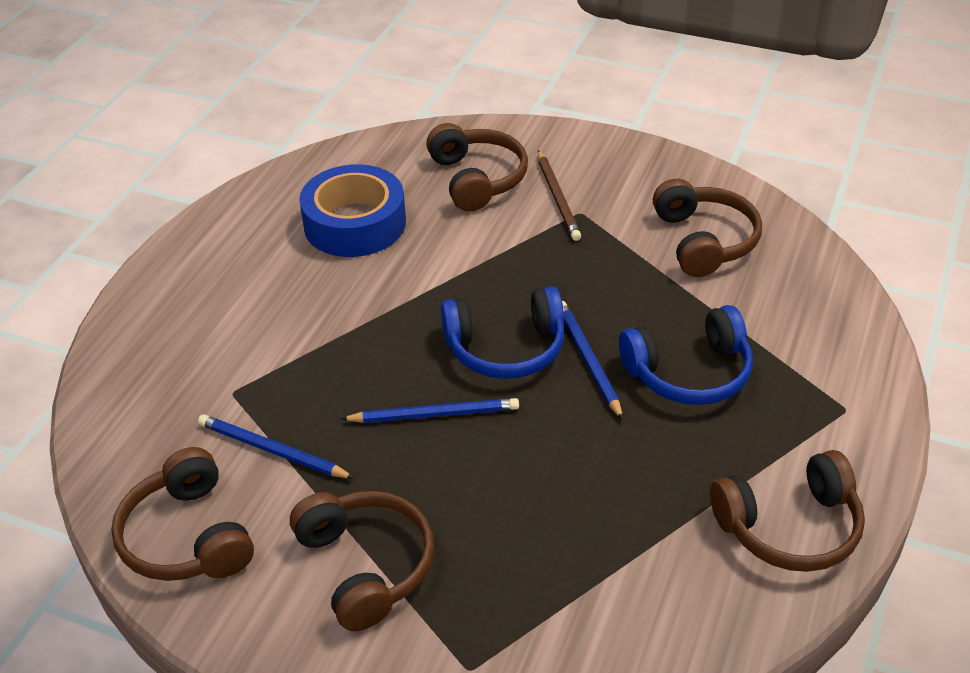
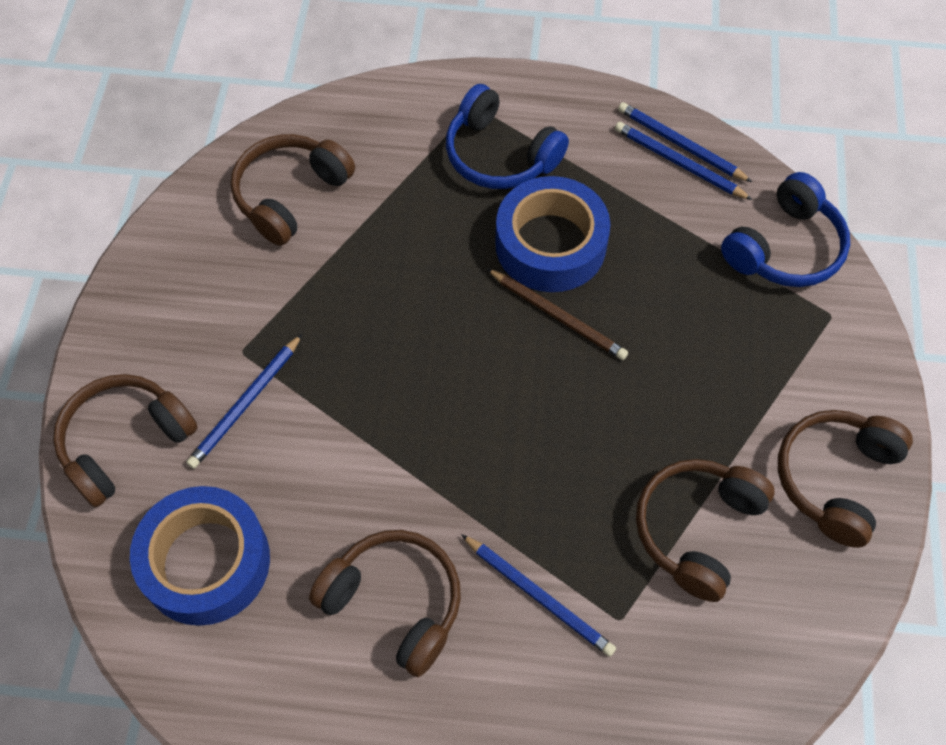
blue pencil: 3 -> 4
blue tape: 1 -> 2

